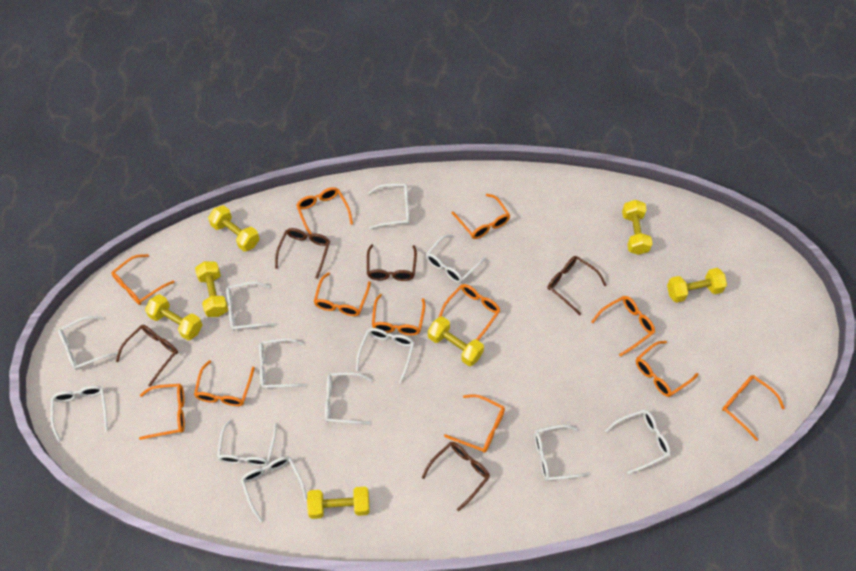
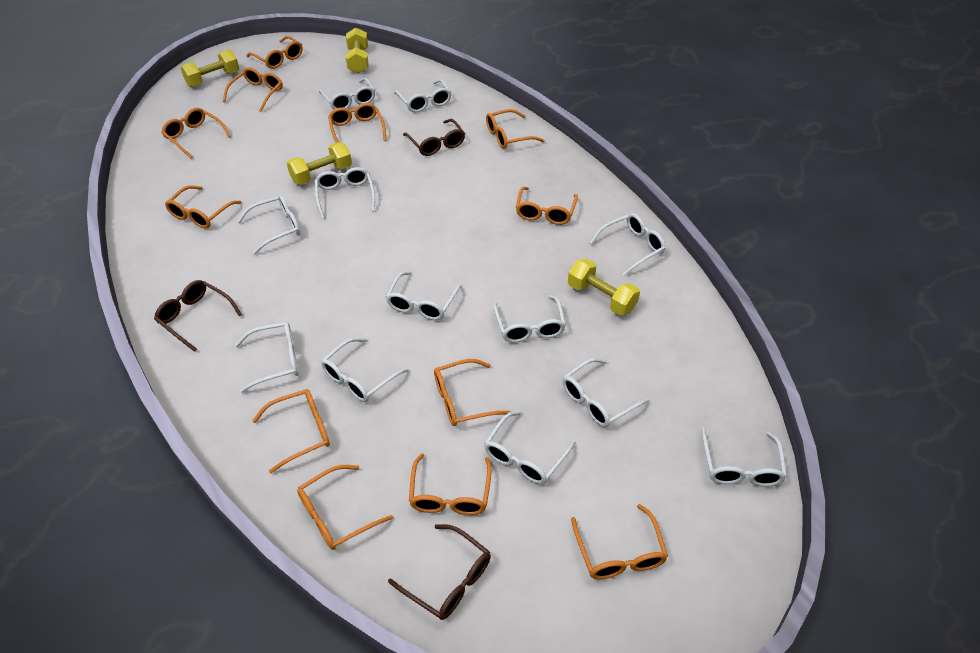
brown glasses: 5 -> 3
yellow dumbbell: 7 -> 4

